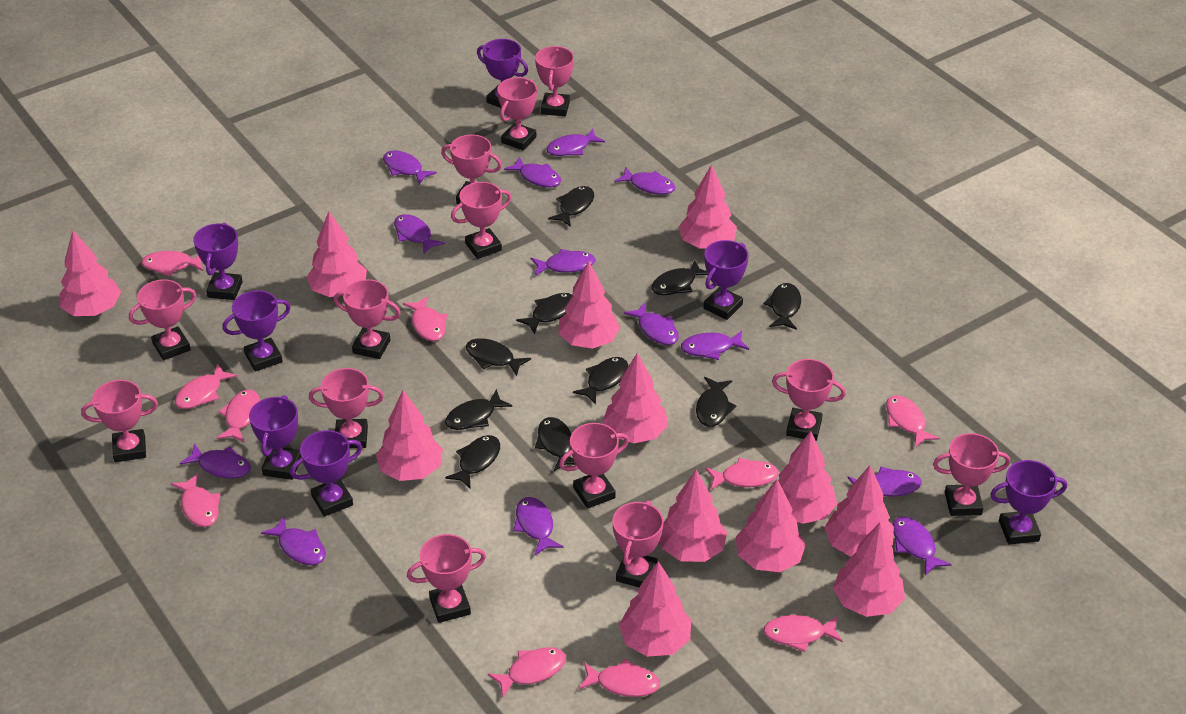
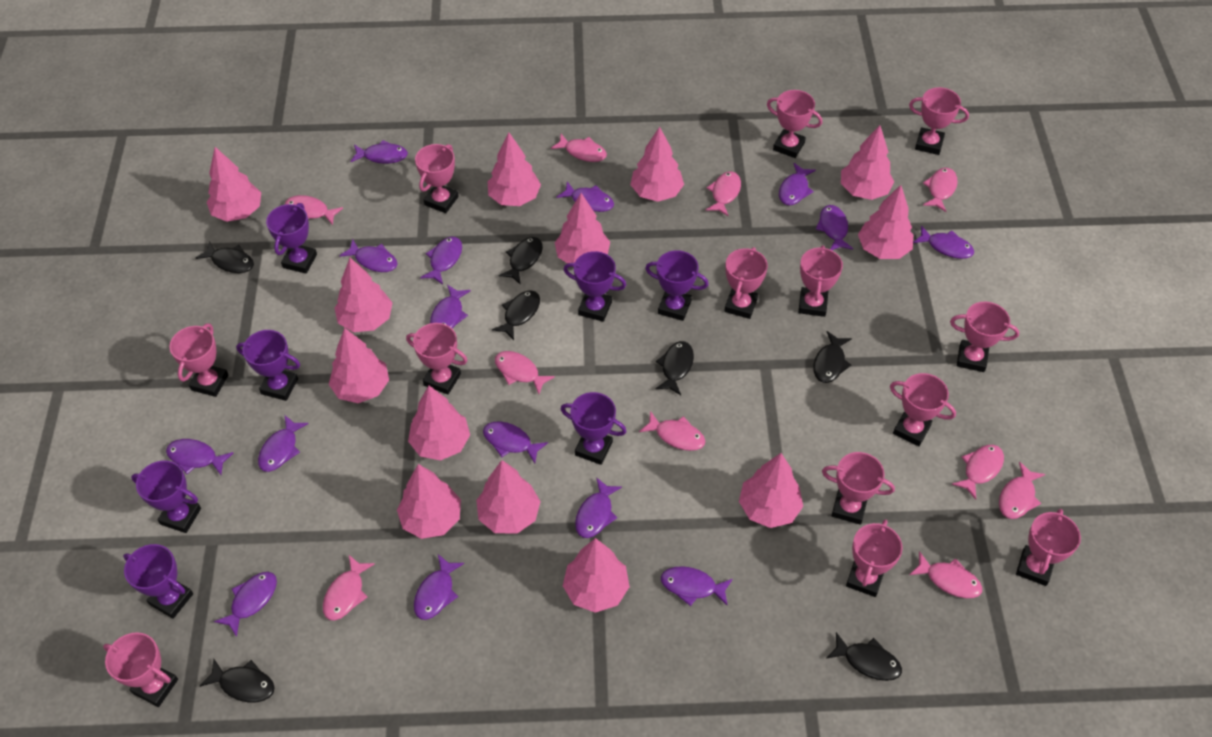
black fish: 10 -> 7
pink tree: 12 -> 13
purple fish: 13 -> 15

